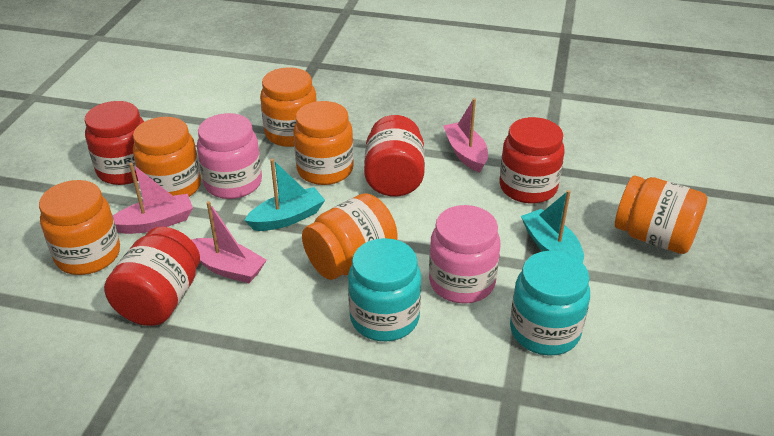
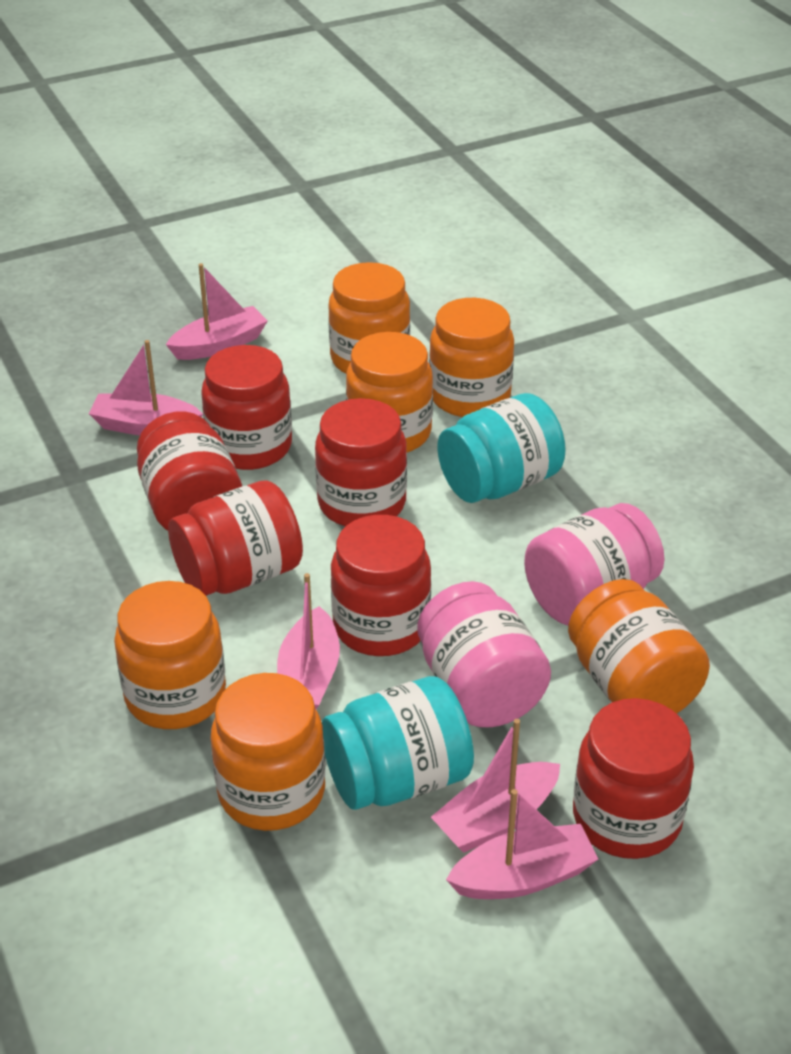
pink boat: 3 -> 5
red jar: 4 -> 6
turquoise boat: 2 -> 0

